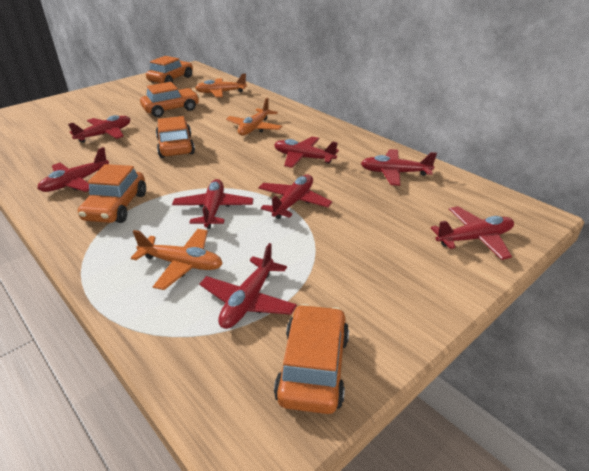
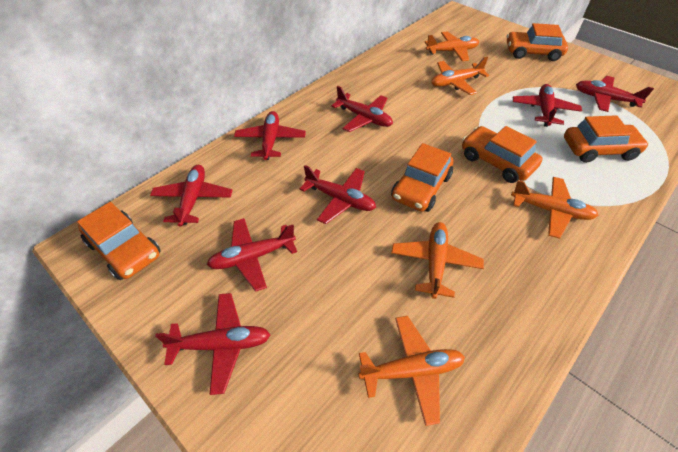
orange plane: 3 -> 5

